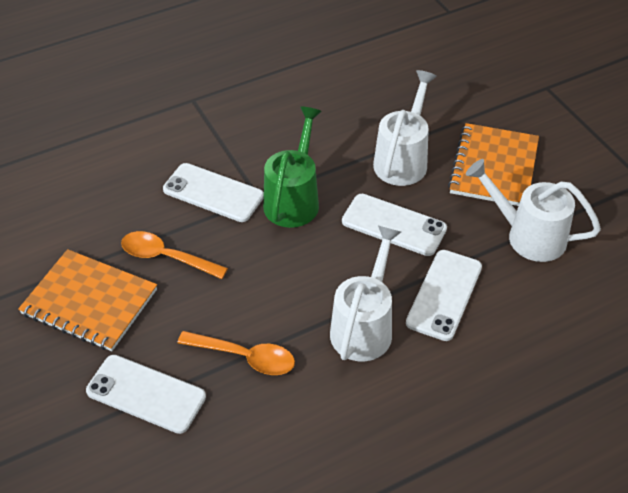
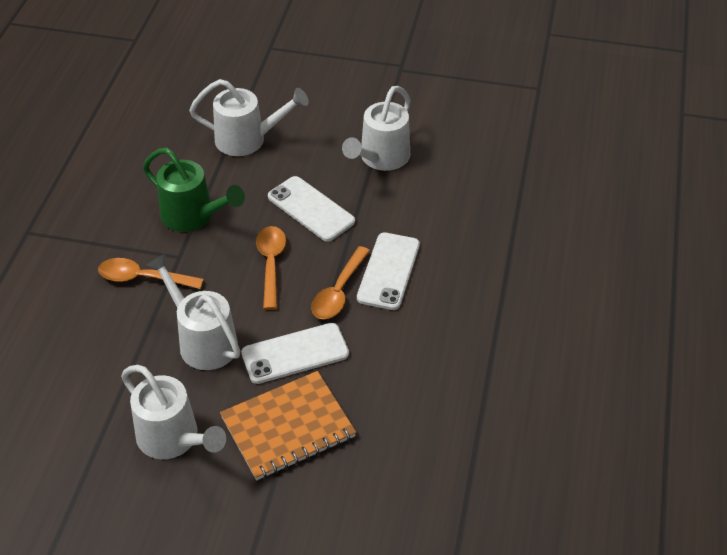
orange notebook: 2 -> 1
orange spoon: 2 -> 3
white phone: 4 -> 3
white watering can: 3 -> 4

